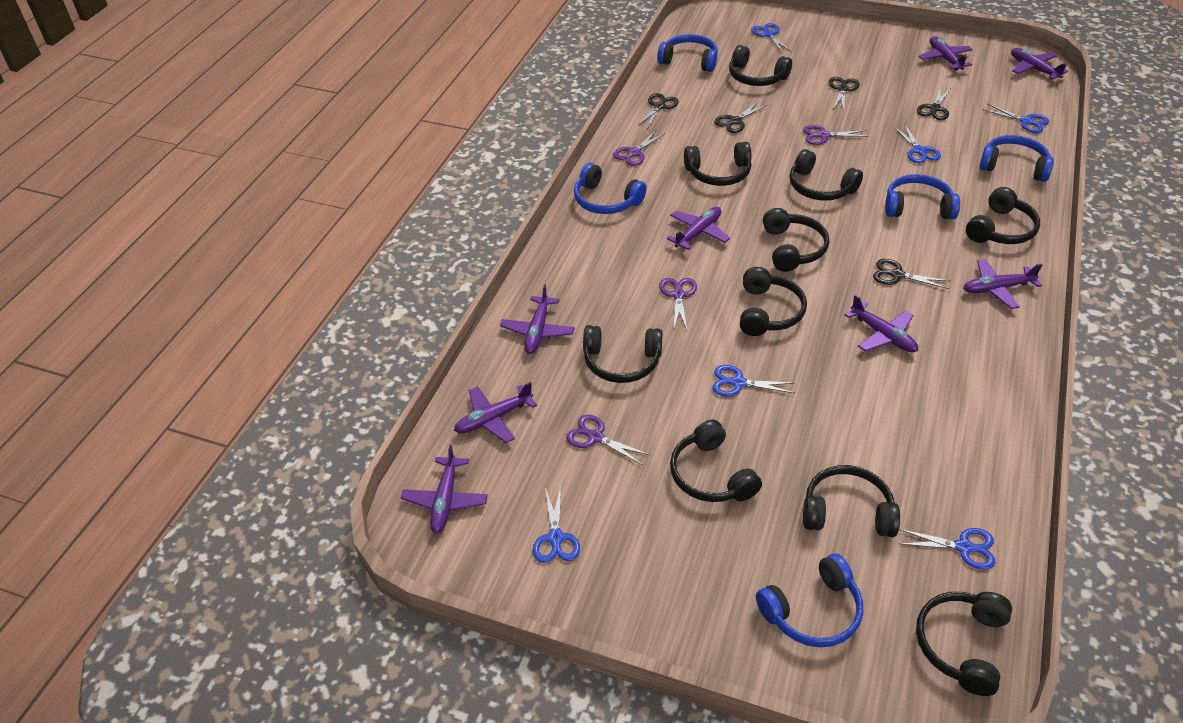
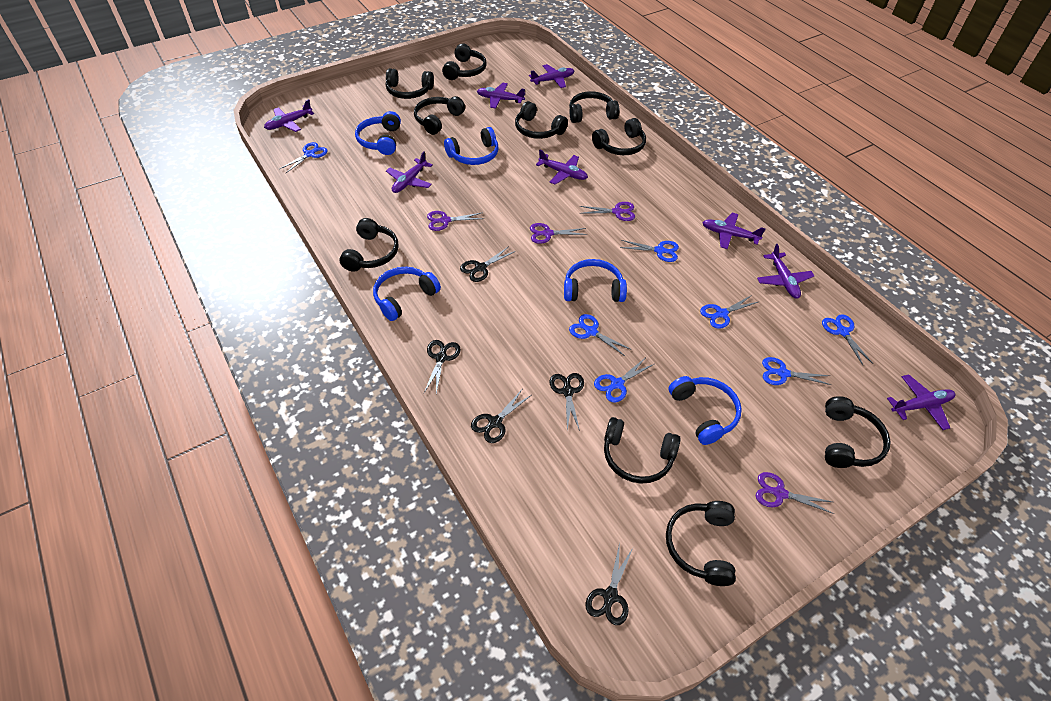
blue scissors: 6 -> 7

